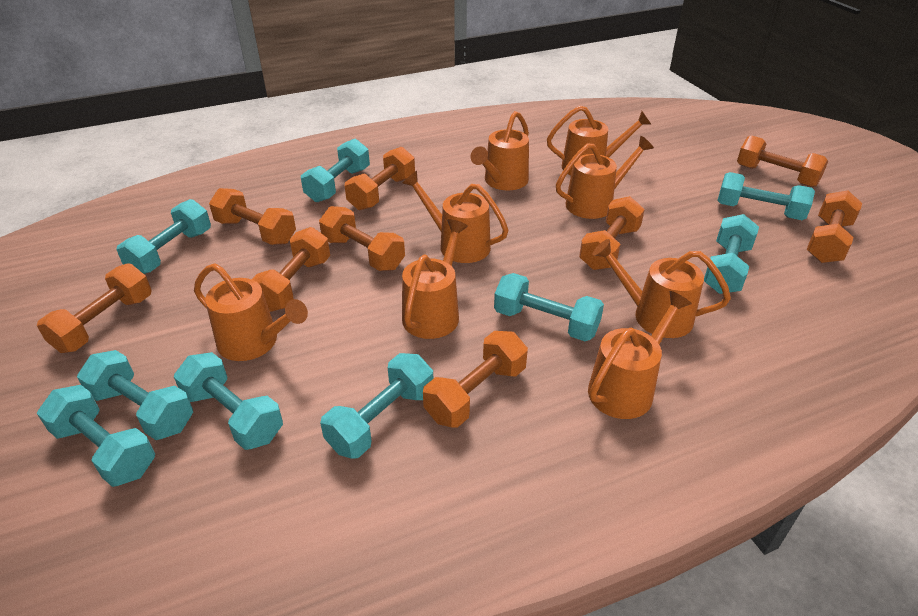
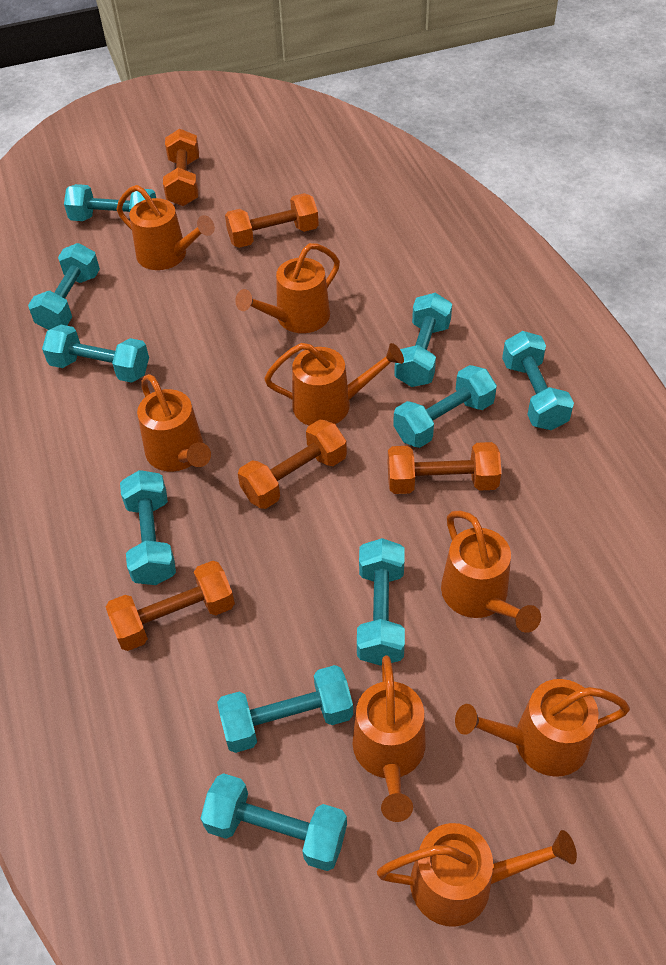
orange dumbbell: 9 -> 5
turquoise dumbbell: 9 -> 10

